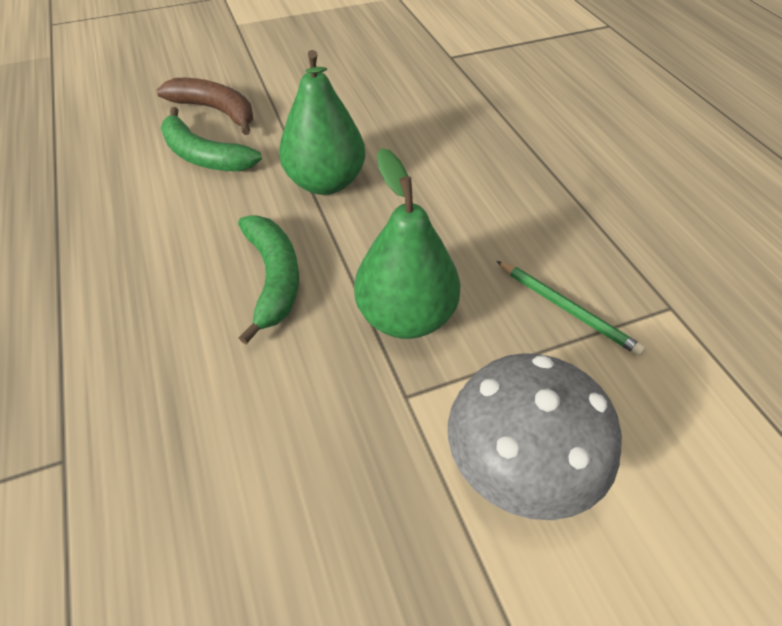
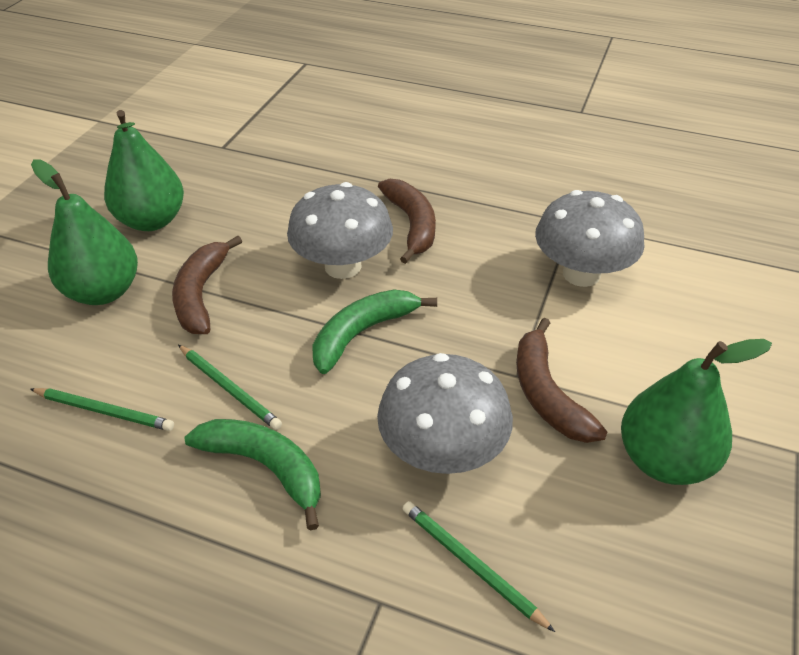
brown banana: 1 -> 3
green pear: 2 -> 3
green pencil: 1 -> 3
grey mushroom: 1 -> 3

